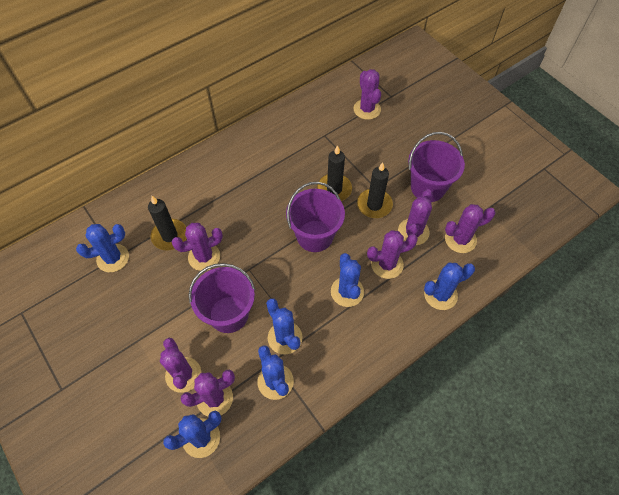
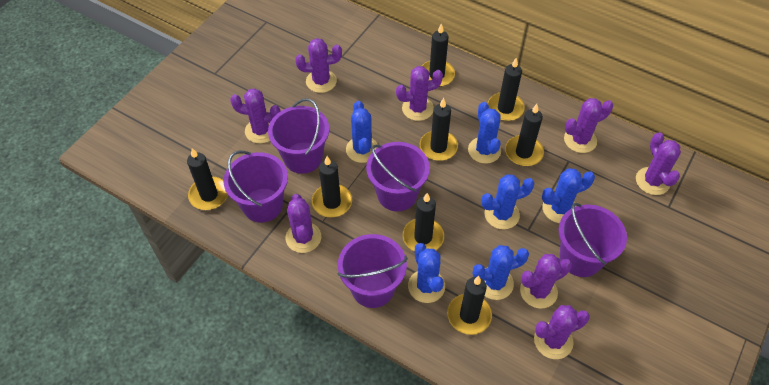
black candle: 3 -> 8
purple bucket: 3 -> 5
purple cactus: 7 -> 8

